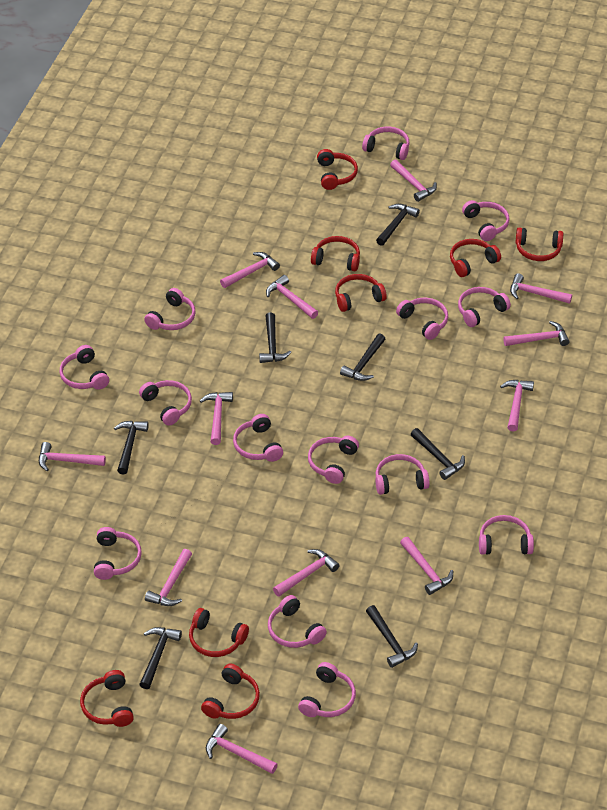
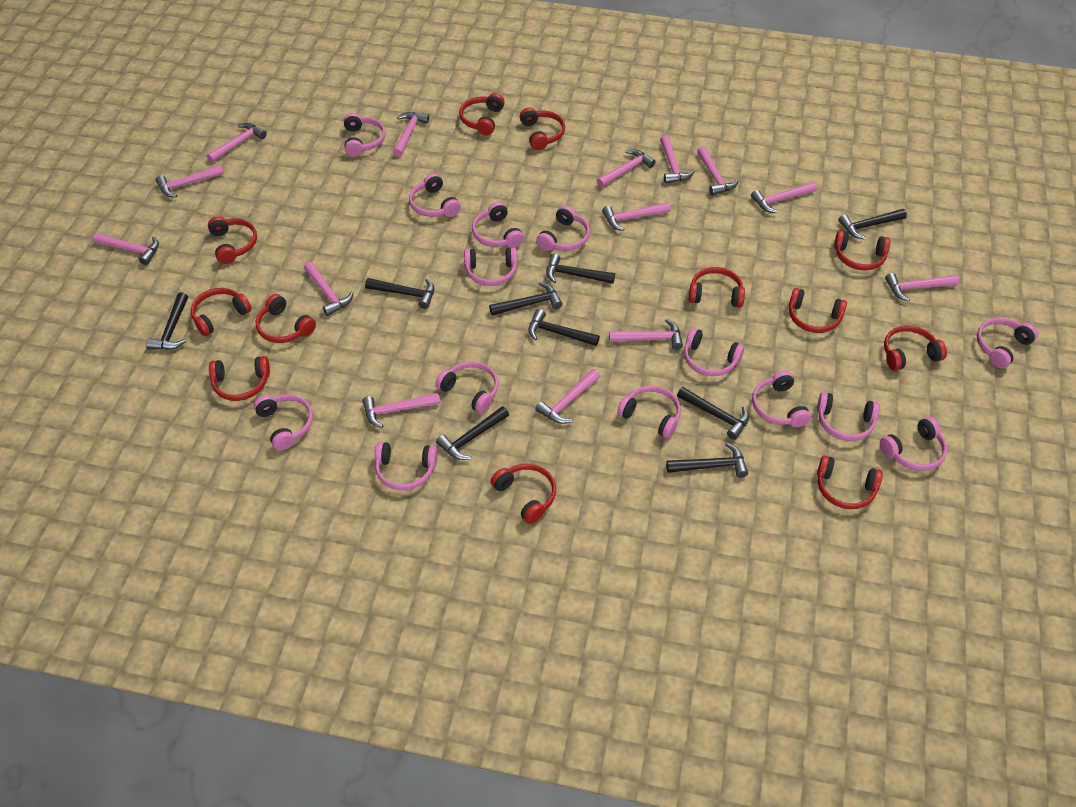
black hammer: 7 -> 9
pink hammer: 12 -> 14
red headphones: 8 -> 12

